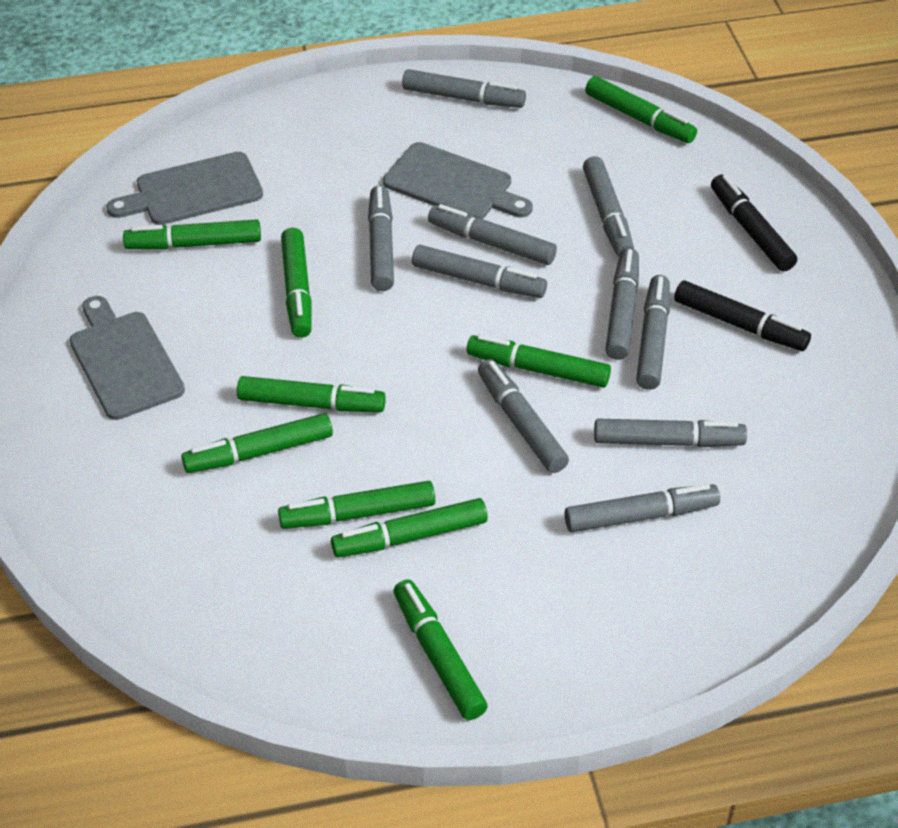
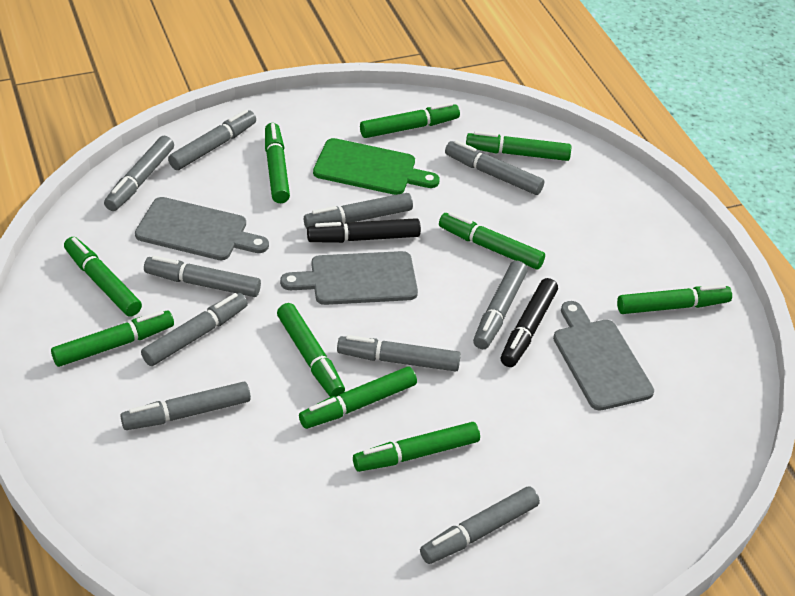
green cutting board: 0 -> 1
green marker: 9 -> 10

